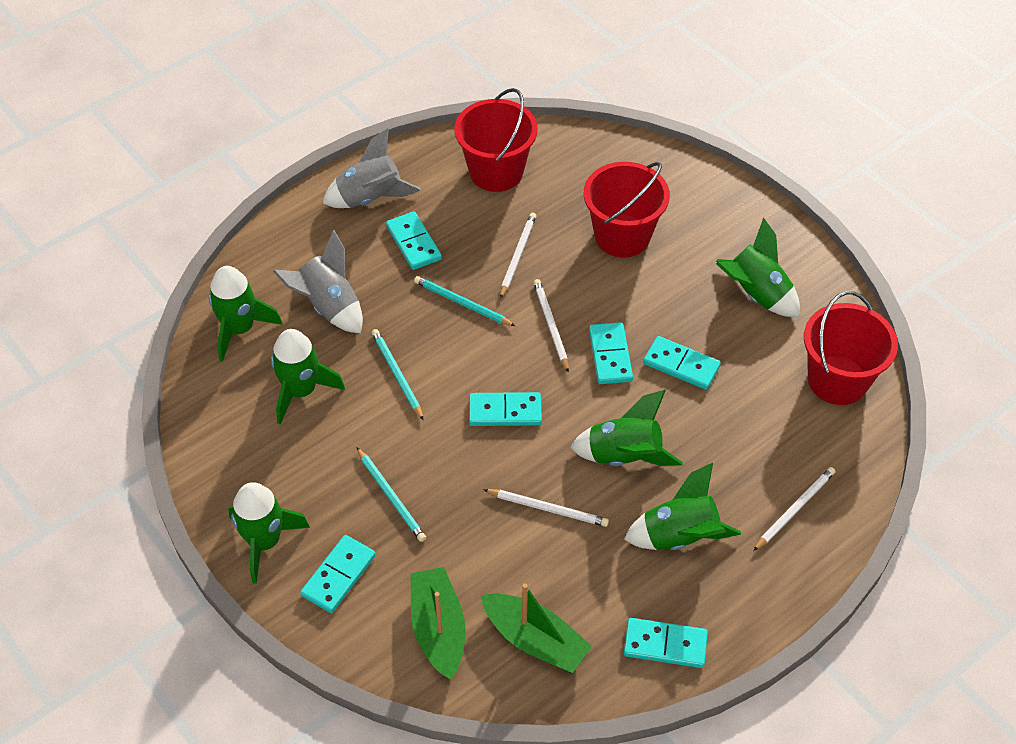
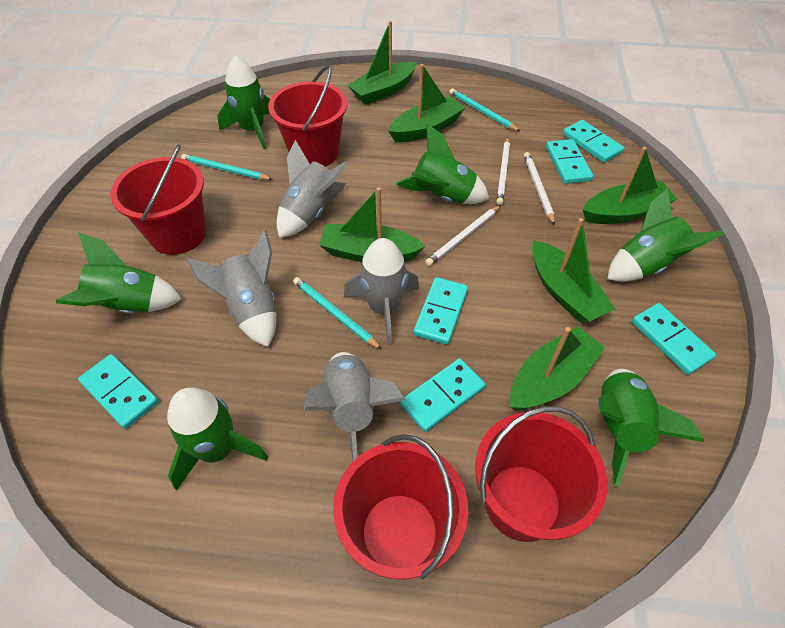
green boat: 2 -> 6
grey rocket: 2 -> 4
red bucket: 3 -> 4
white pencil: 4 -> 3

